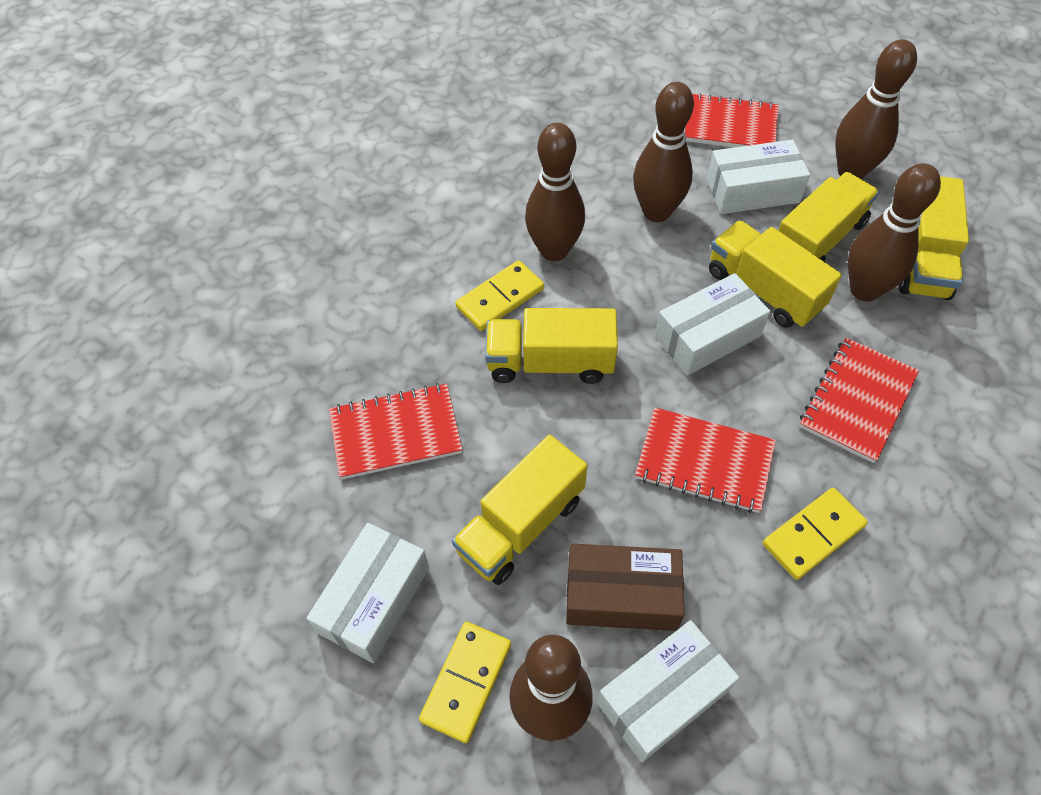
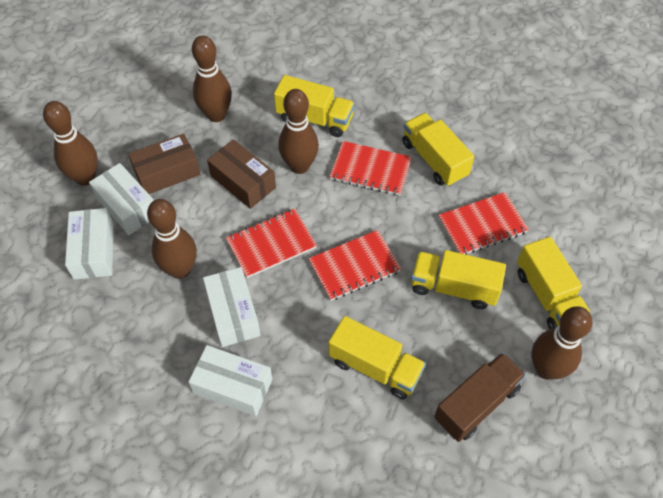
brown box: 1 -> 2
brown truck: 0 -> 1
yellow domino: 3 -> 0

